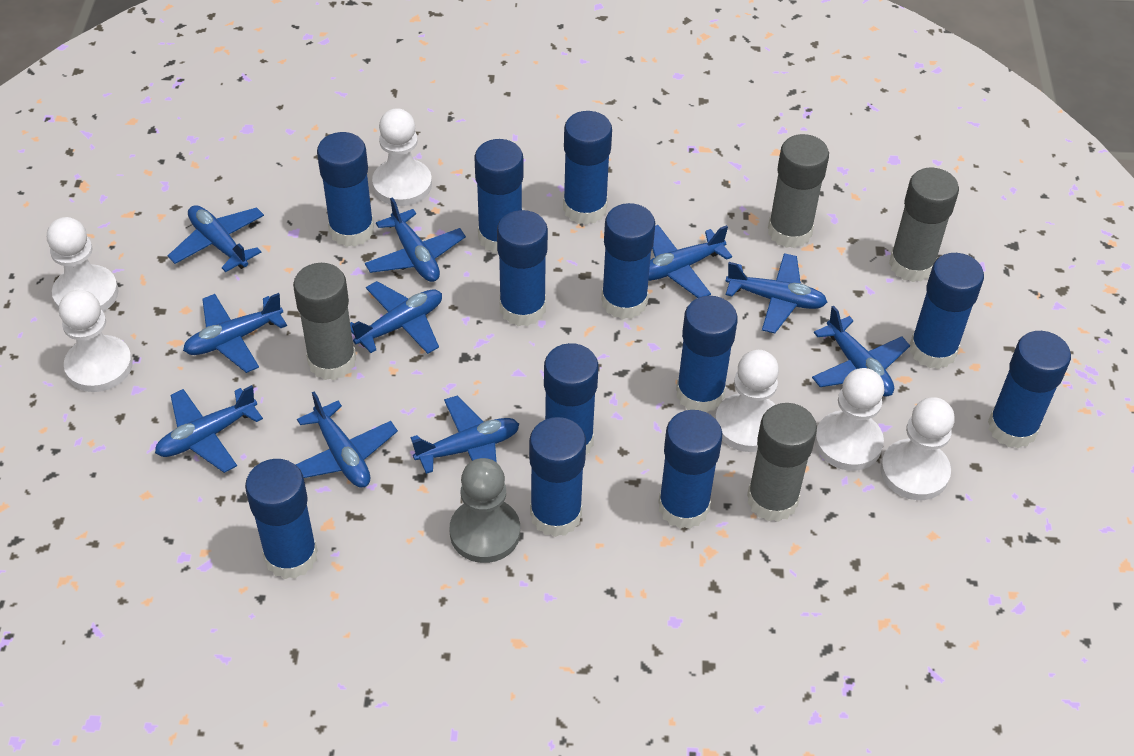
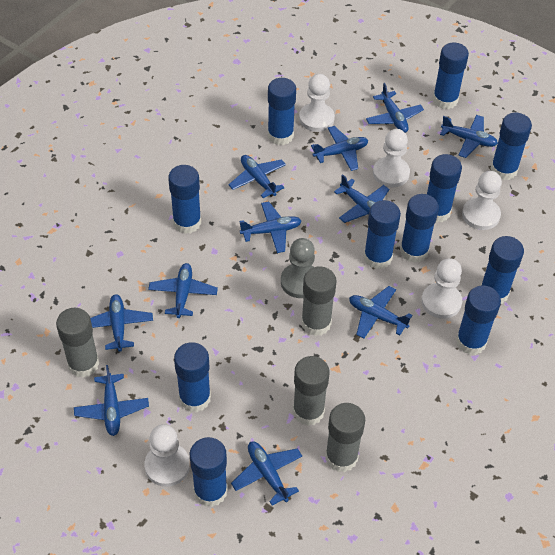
blue glue stick: 12 -> 11
blue plane: 10 -> 11
white pawn: 6 -> 5

